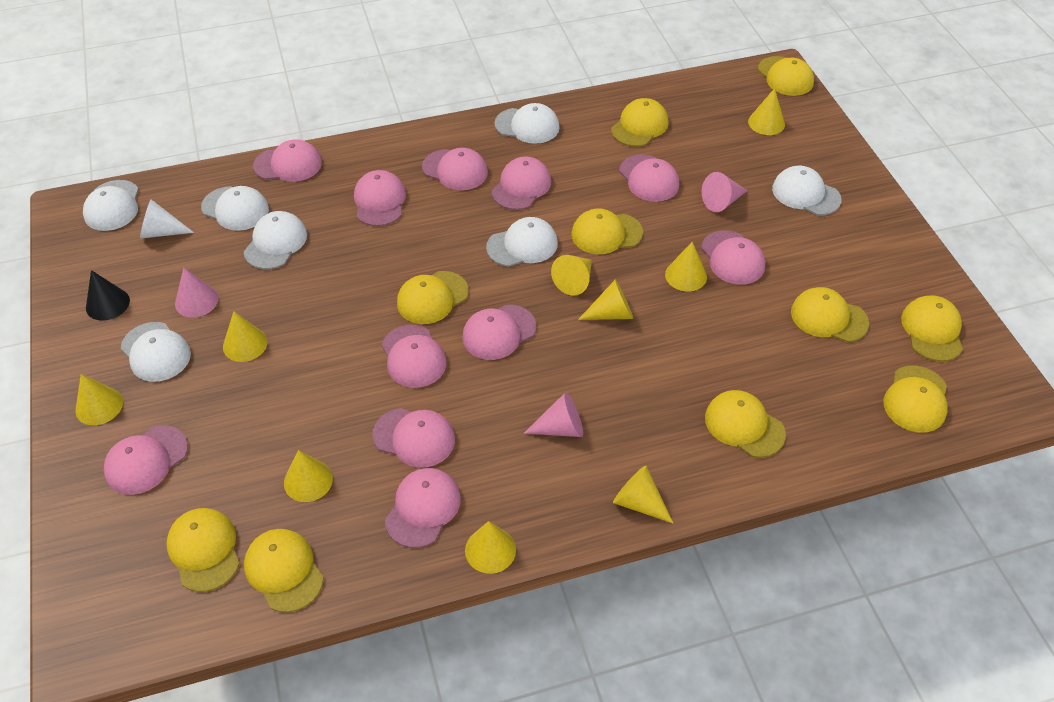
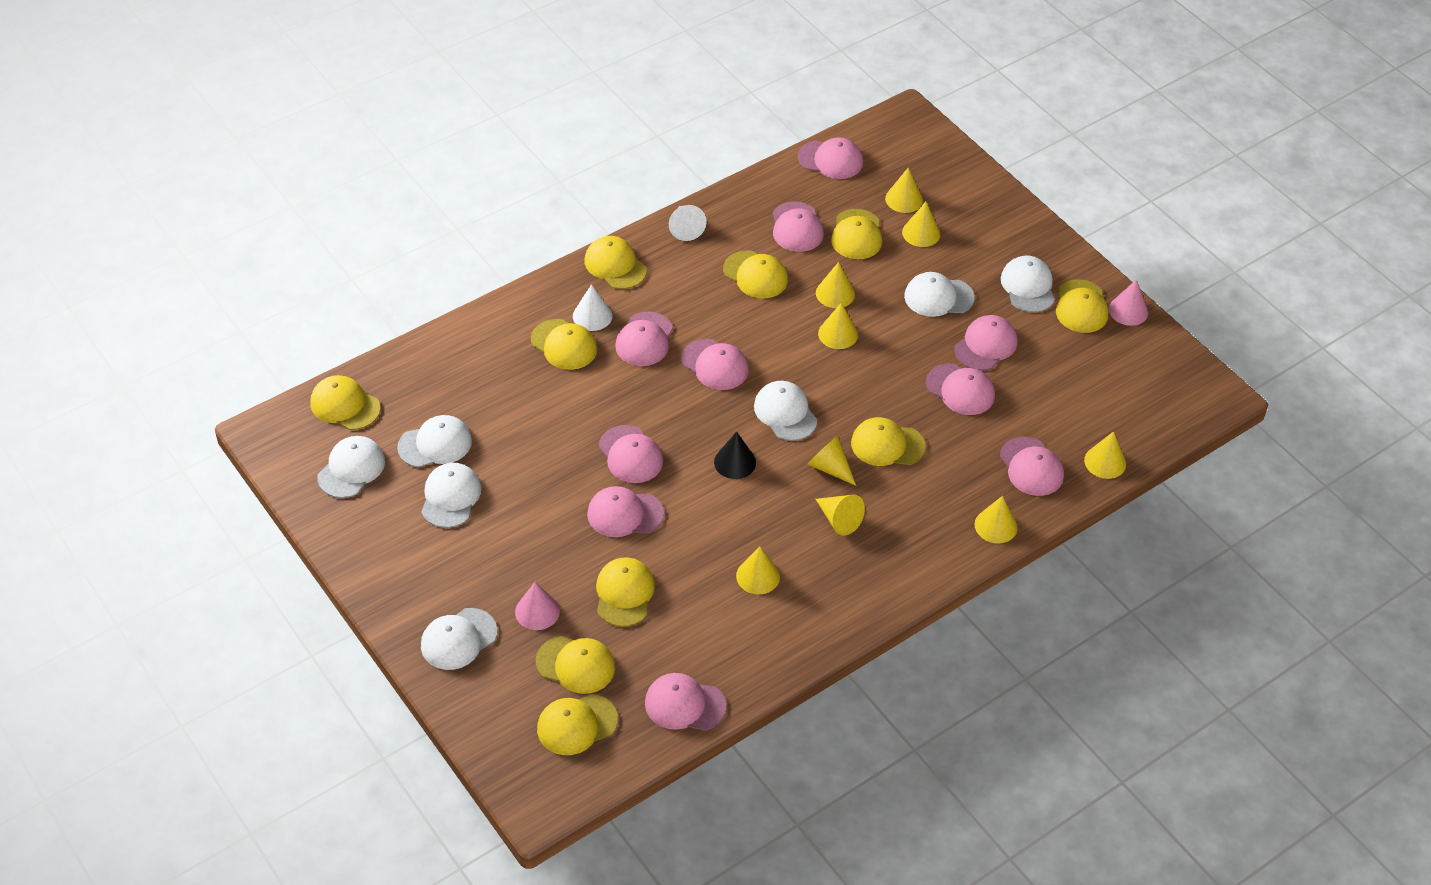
pink cap: 11 -> 10
pink cone: 3 -> 2
white cone: 1 -> 2

